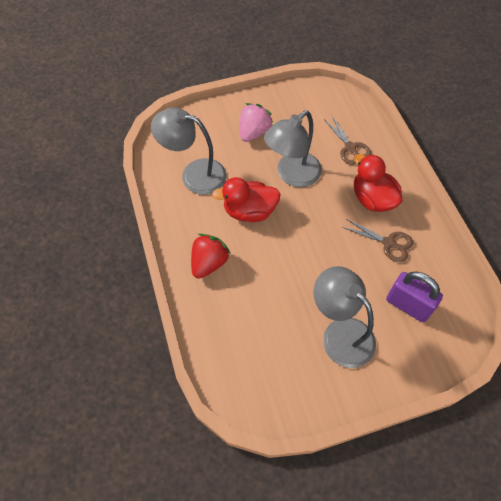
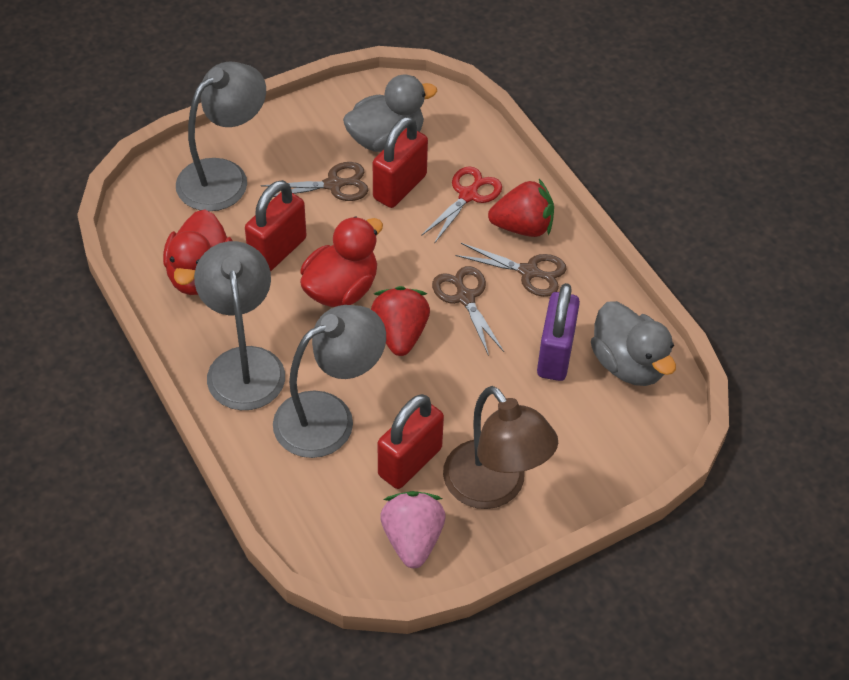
brown lamp: 0 -> 1
brown scissors: 2 -> 3
grey duck: 0 -> 2
red padlock: 0 -> 3
red scissors: 0 -> 1
red strawberry: 1 -> 2

